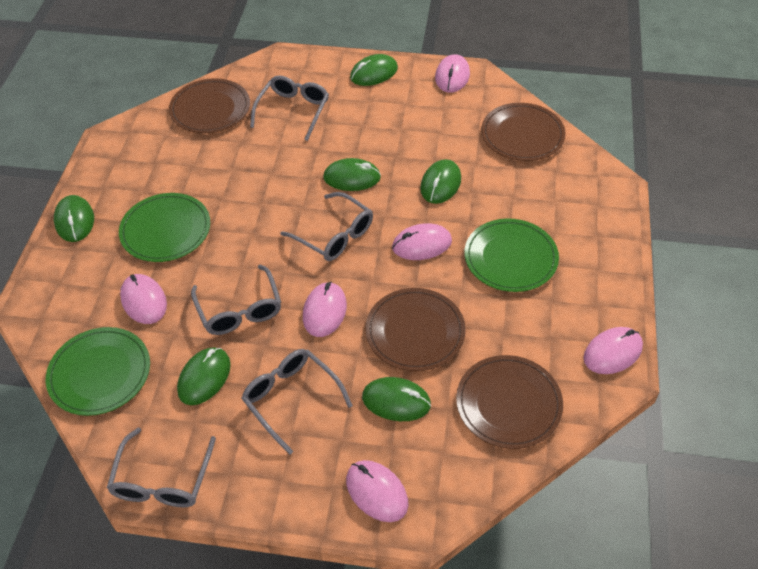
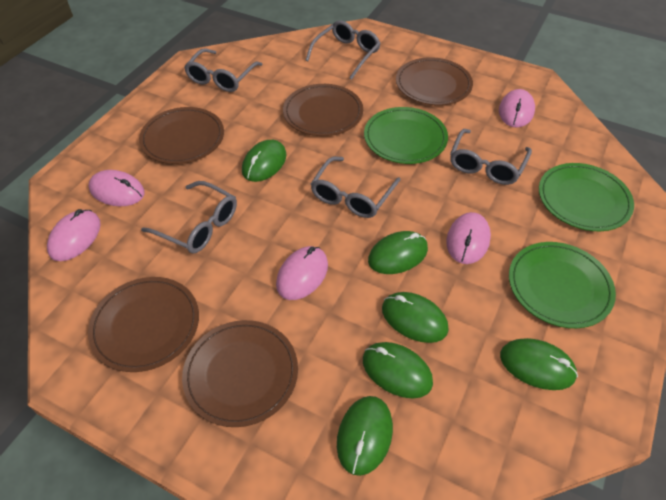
brown plate: 4 -> 5
pink mouse: 6 -> 5

